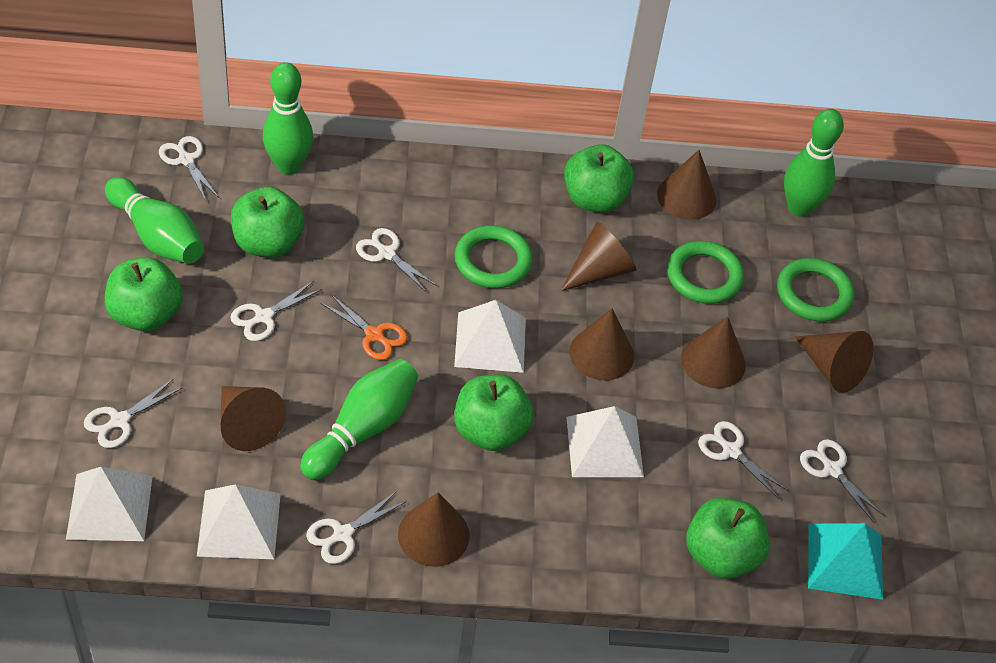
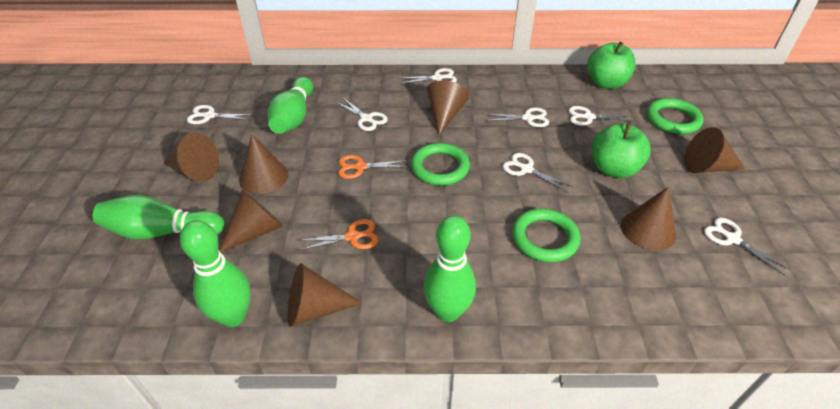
green apple: 5 -> 2
orange scissors: 1 -> 2
turquoise pyramid: 1 -> 0
white pyramid: 4 -> 0

